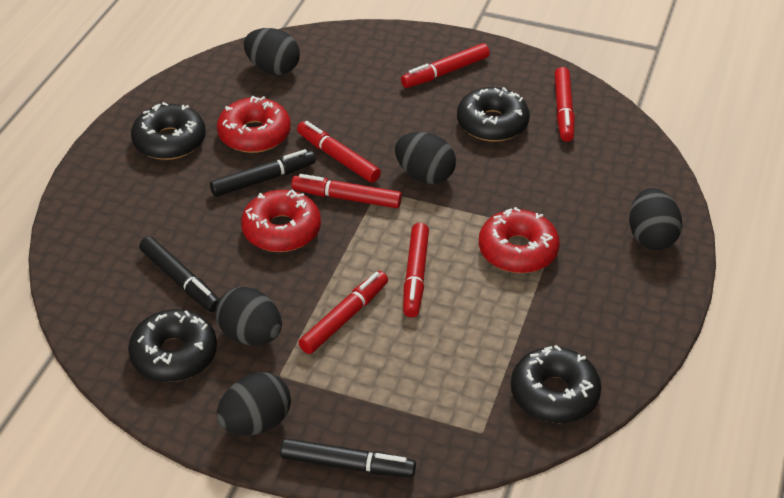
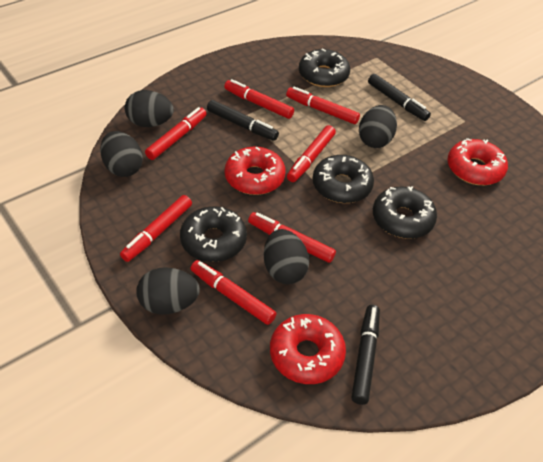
red marker: 6 -> 7

